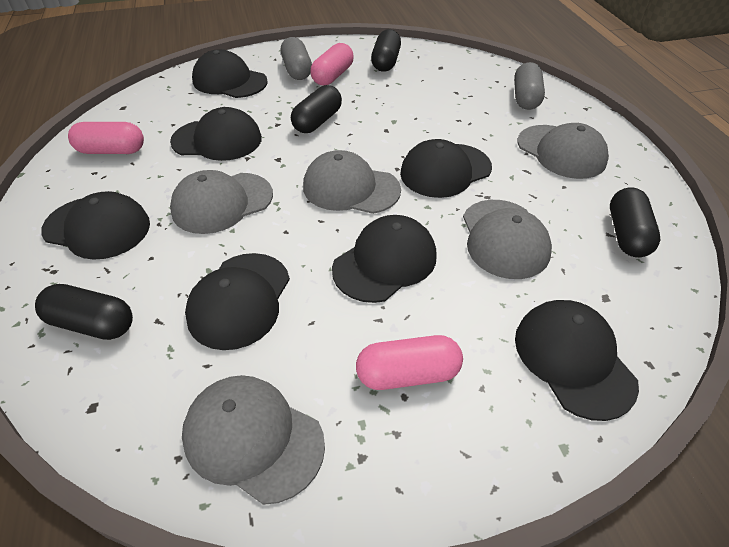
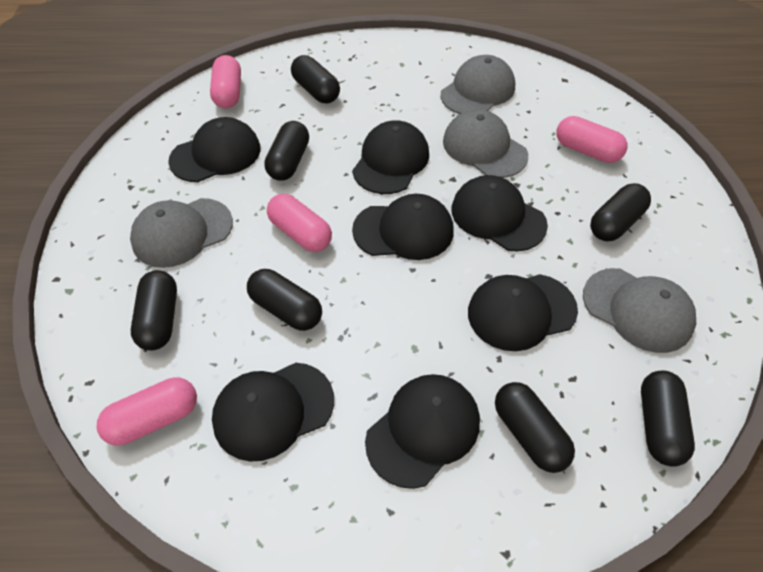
black capsule: 4 -> 7
grey cap: 5 -> 4
grey capsule: 2 -> 0
pink capsule: 3 -> 4

